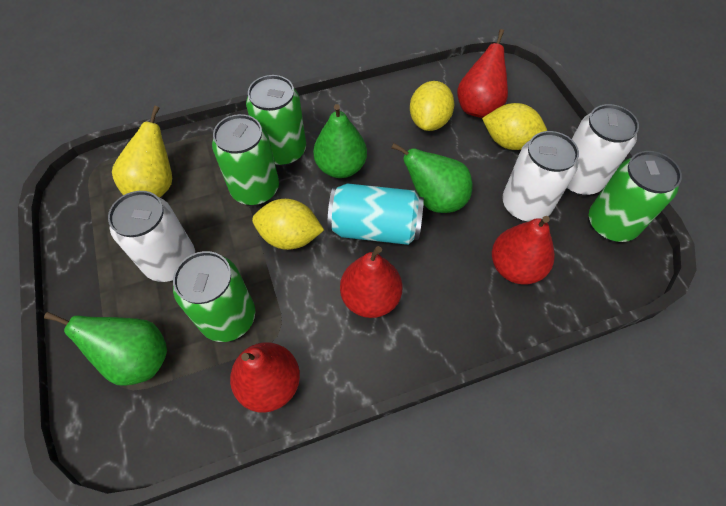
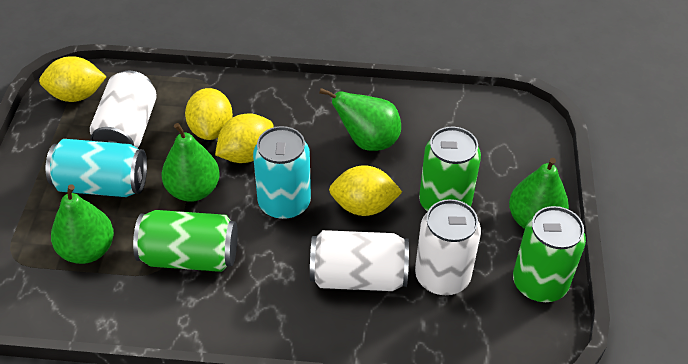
green can: 4 -> 3
green pear: 3 -> 4
red pear: 4 -> 0
turquoise can: 1 -> 2
yellow lemon: 3 -> 4
yellow pear: 1 -> 0

